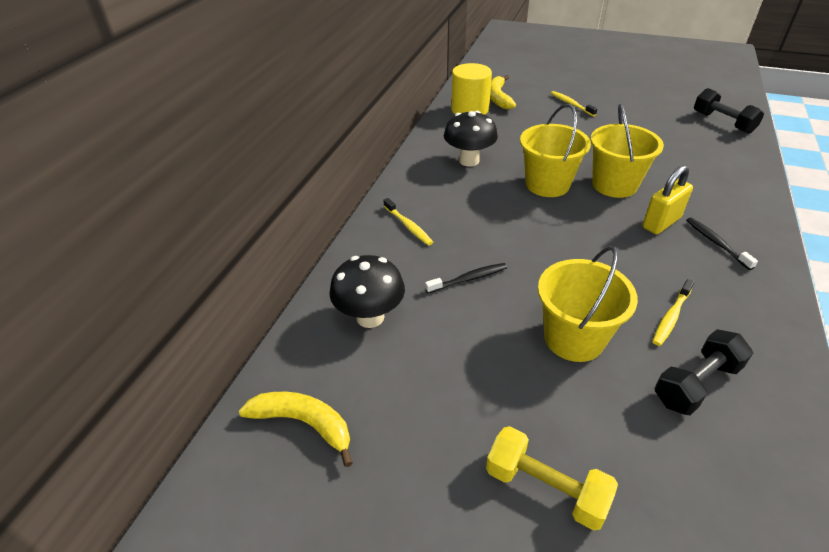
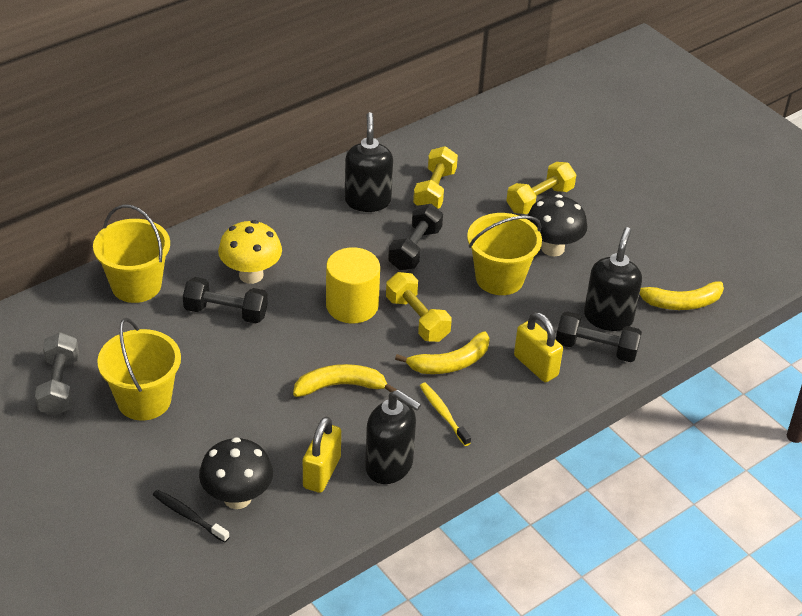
black dumbbell: 2 -> 3
black soap dispenser: 0 -> 3
black toothbrush: 2 -> 1
grey dumbbell: 0 -> 1
yellow banana: 2 -> 3
yellow dumbbell: 1 -> 3
yellow mushroom: 0 -> 1
yellow padlock: 1 -> 2
yellow toothbrush: 3 -> 1

